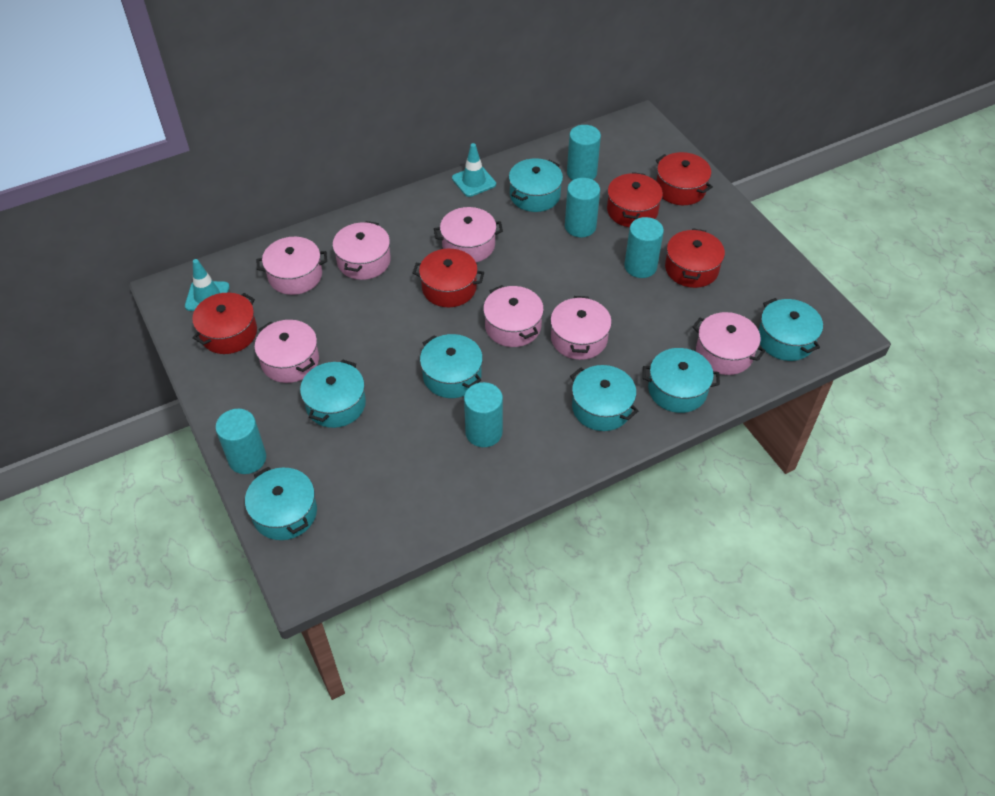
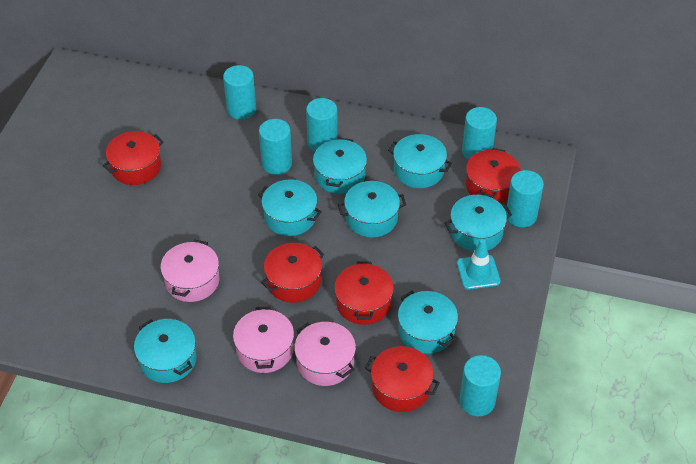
pink pot: 7 -> 3
turquoise cylinder: 5 -> 6
turquoise traffic cone: 2 -> 1

